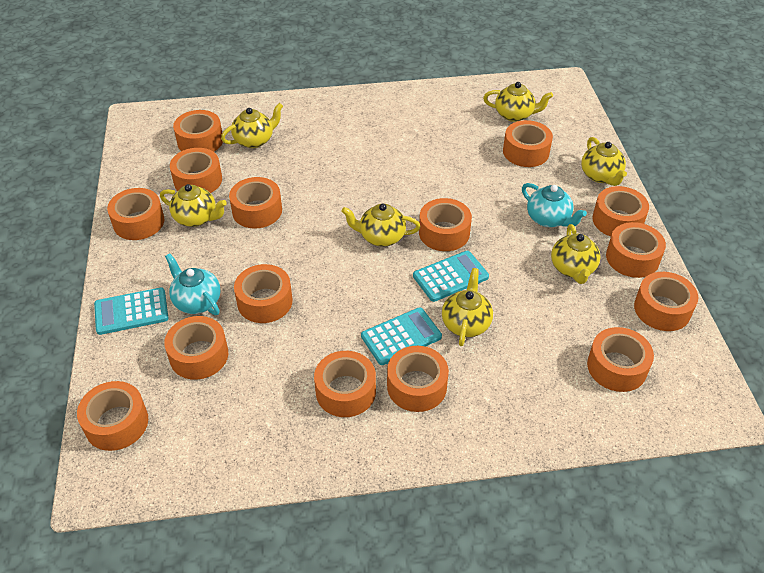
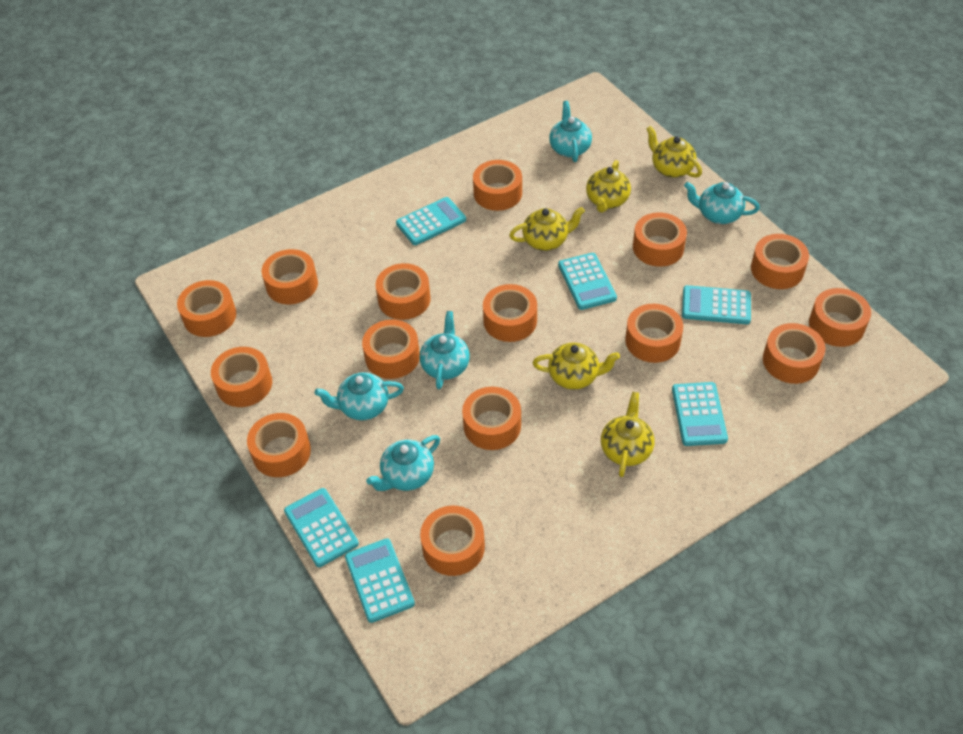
turquoise calculator: 3 -> 6
turquoise teapot: 2 -> 5
yellow teapot: 7 -> 5

